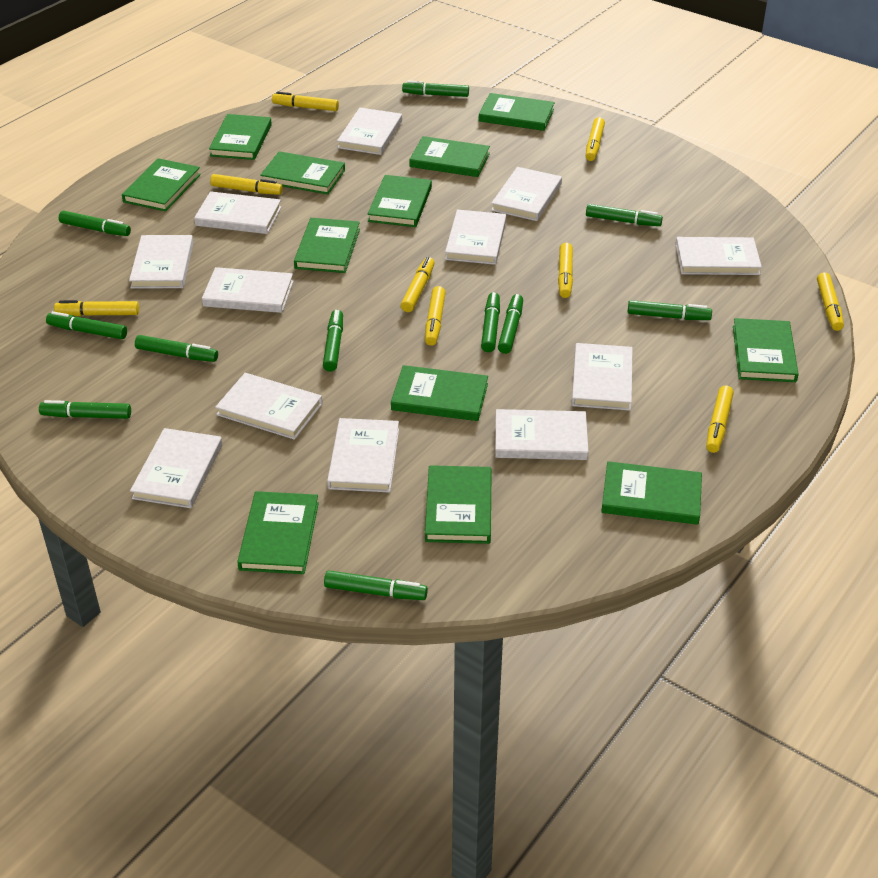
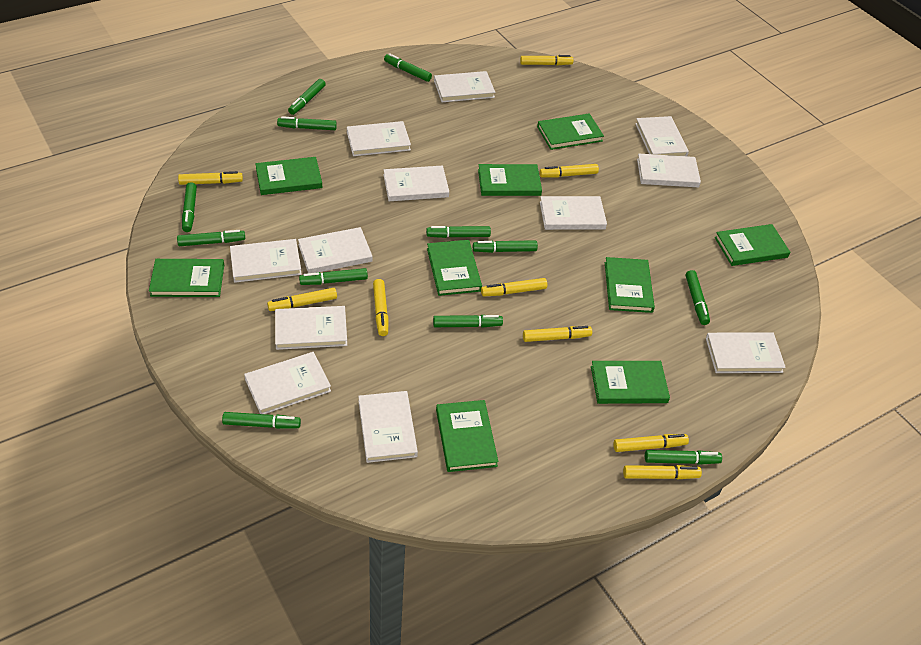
green book: 12 -> 9
green marker: 11 -> 12

